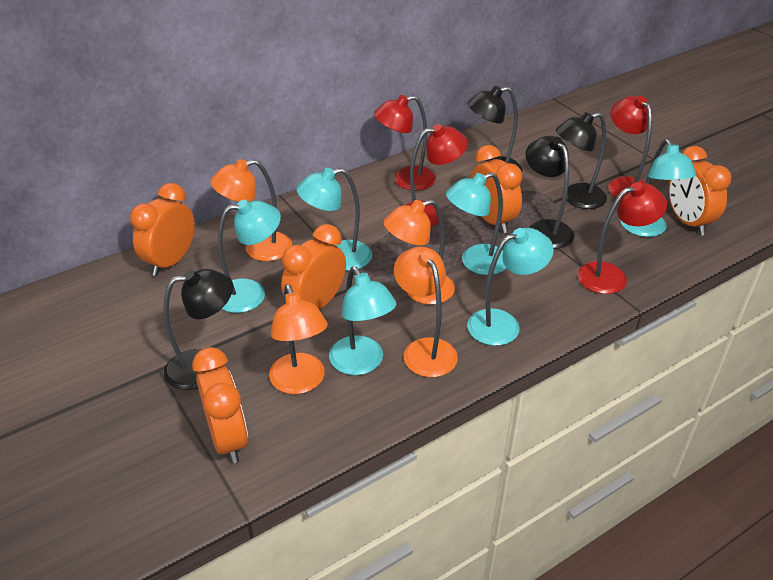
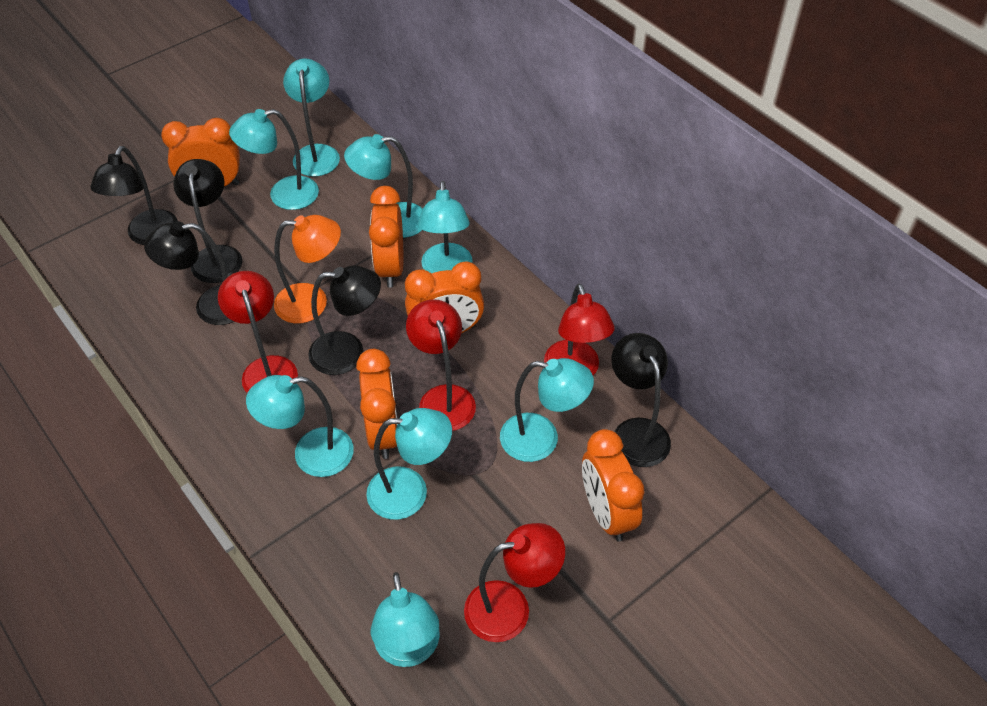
black lamp: 4 -> 5
orange lamp: 4 -> 1
turquoise lamp: 6 -> 8

